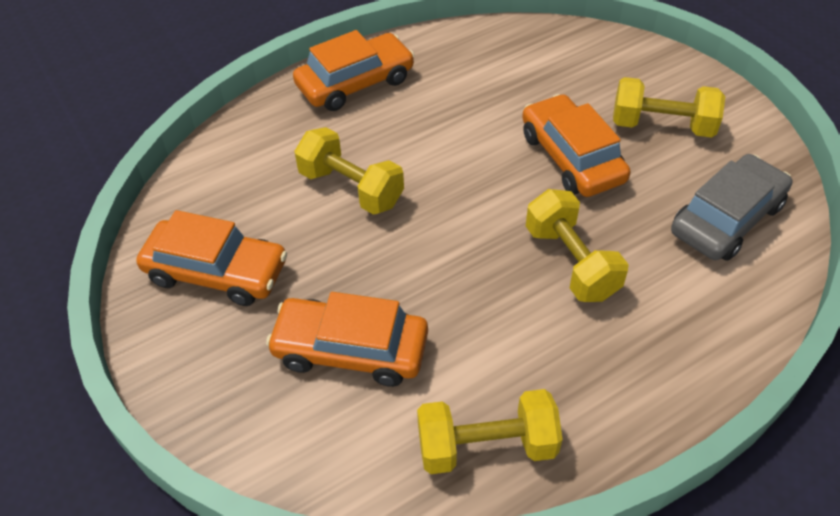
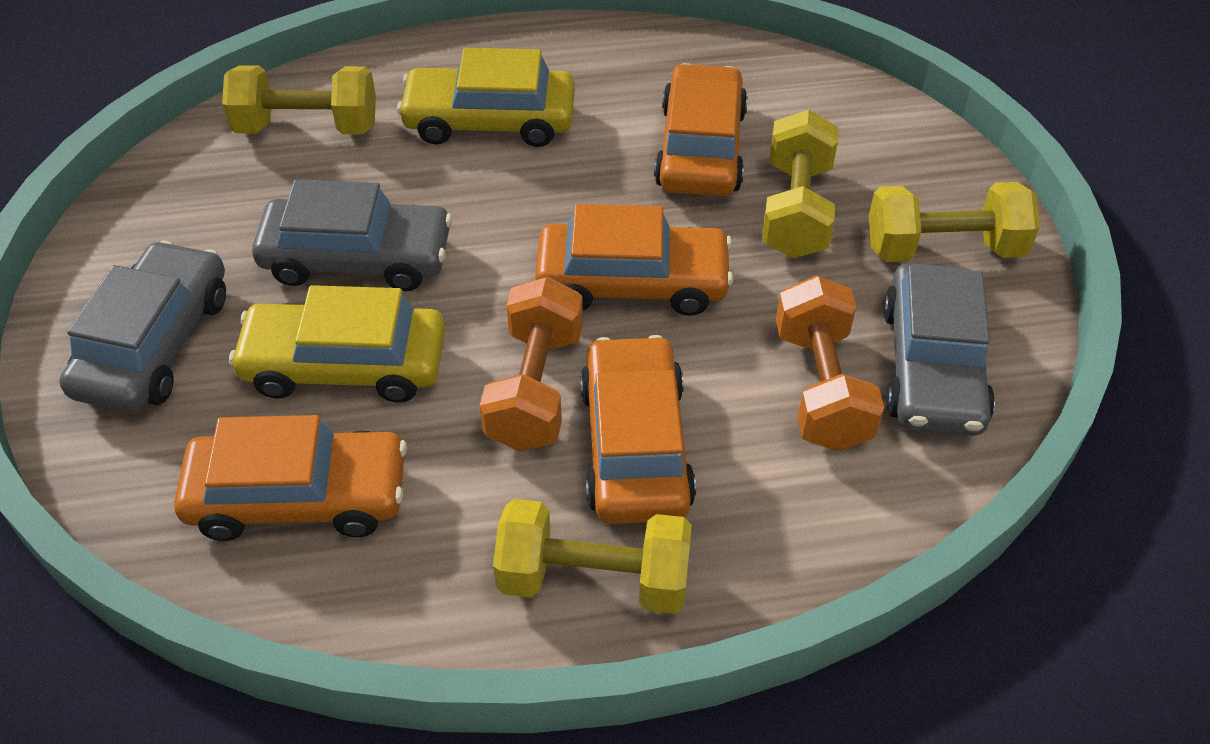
grey car: 1 -> 3
orange dumbbell: 0 -> 2
yellow car: 0 -> 2

